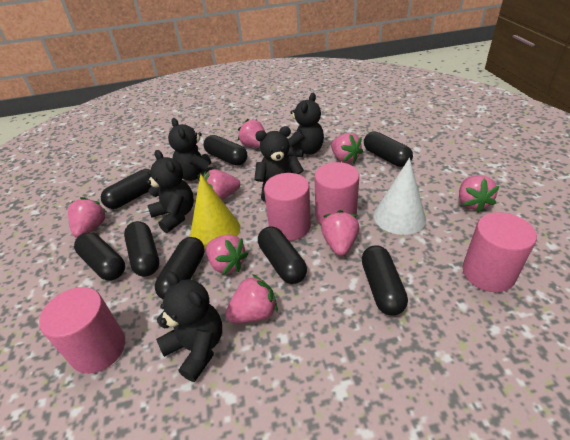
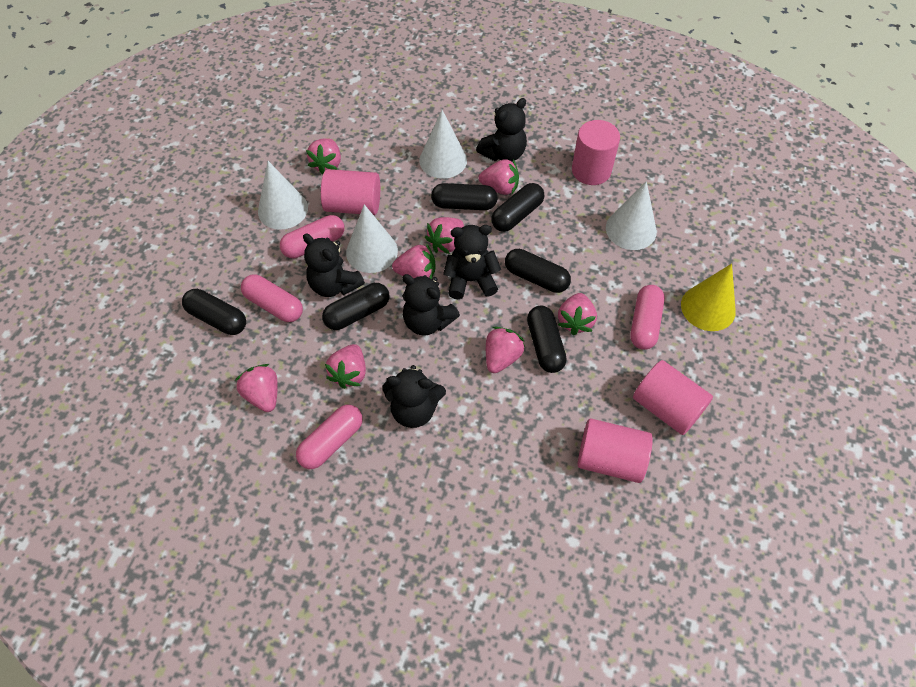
black capsule: 8 -> 6
pink capsule: 0 -> 4
white cone: 1 -> 4

